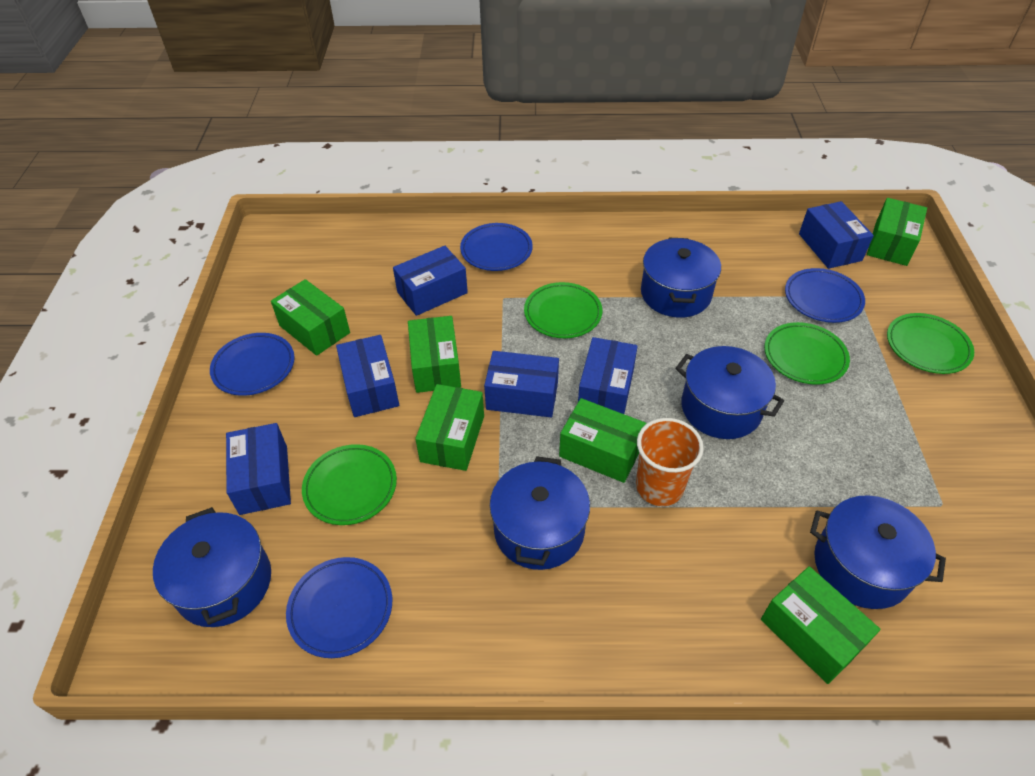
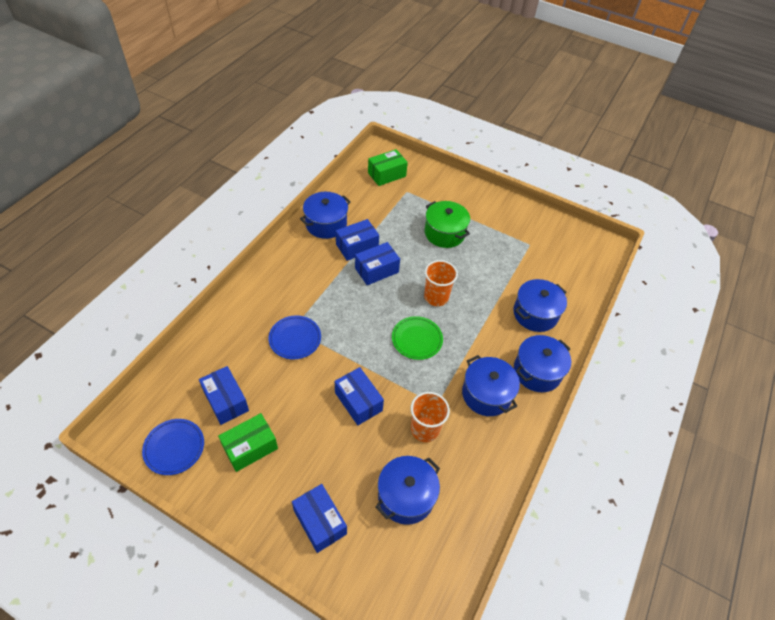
blue box: 6 -> 5
blue plate: 4 -> 2
green box: 6 -> 2
green plate: 4 -> 1
green pot: 0 -> 1
orange cup: 1 -> 2

